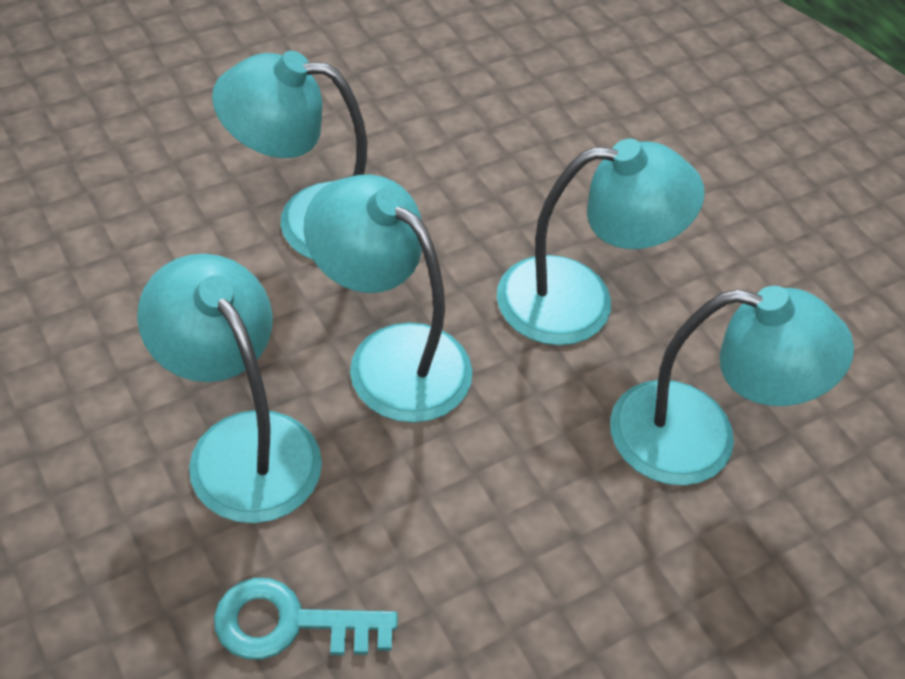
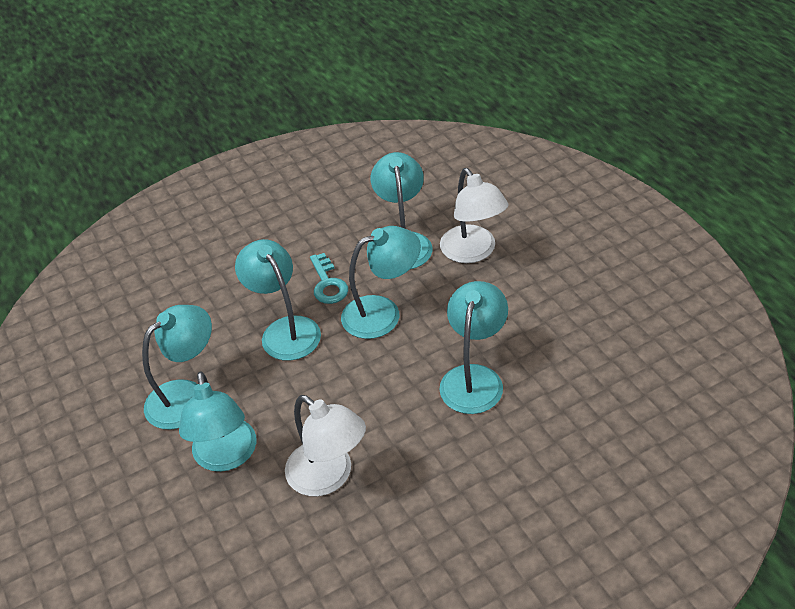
turquoise lamp: 5 -> 6
white lamp: 0 -> 2

